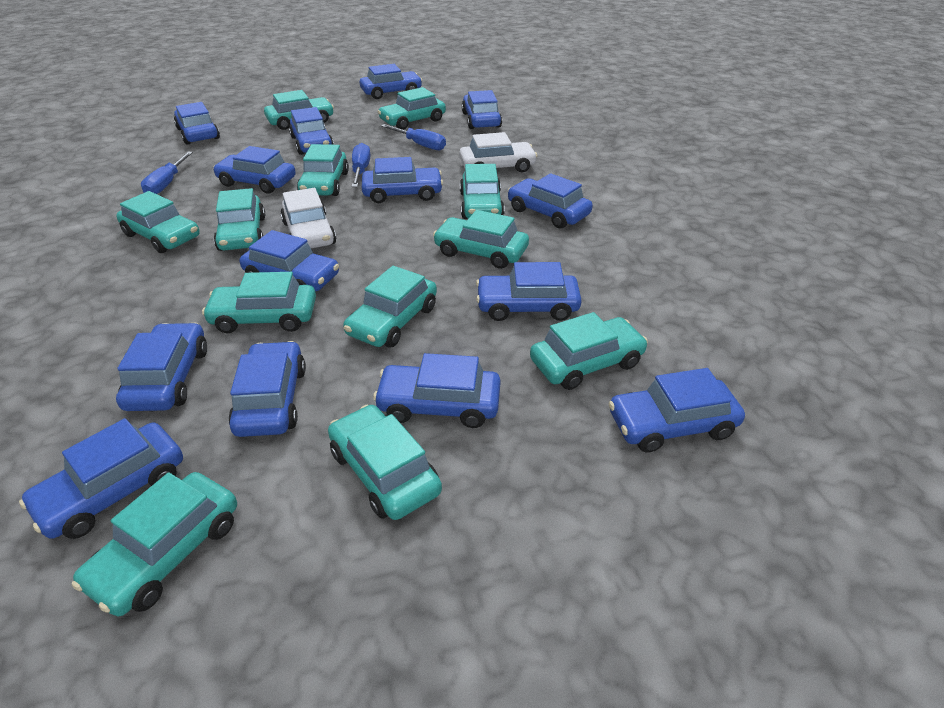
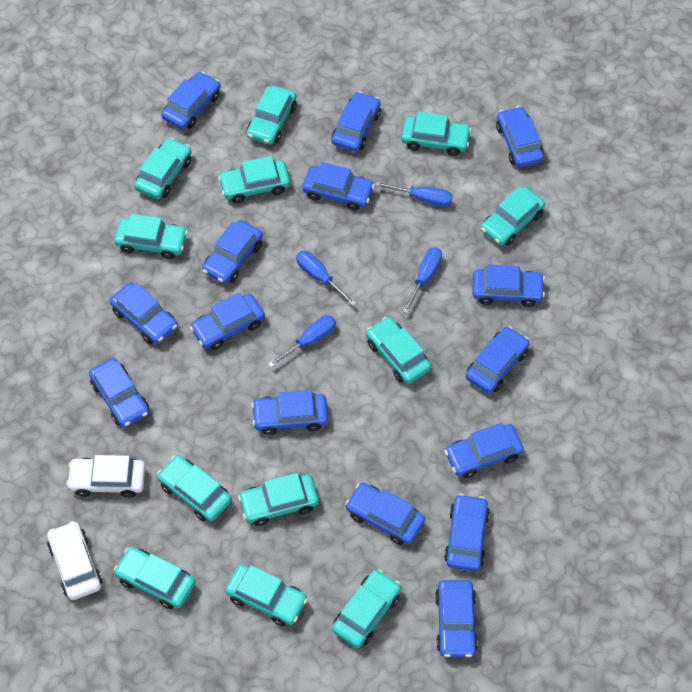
blue car: 14 -> 15
blue screwdriver: 3 -> 4

